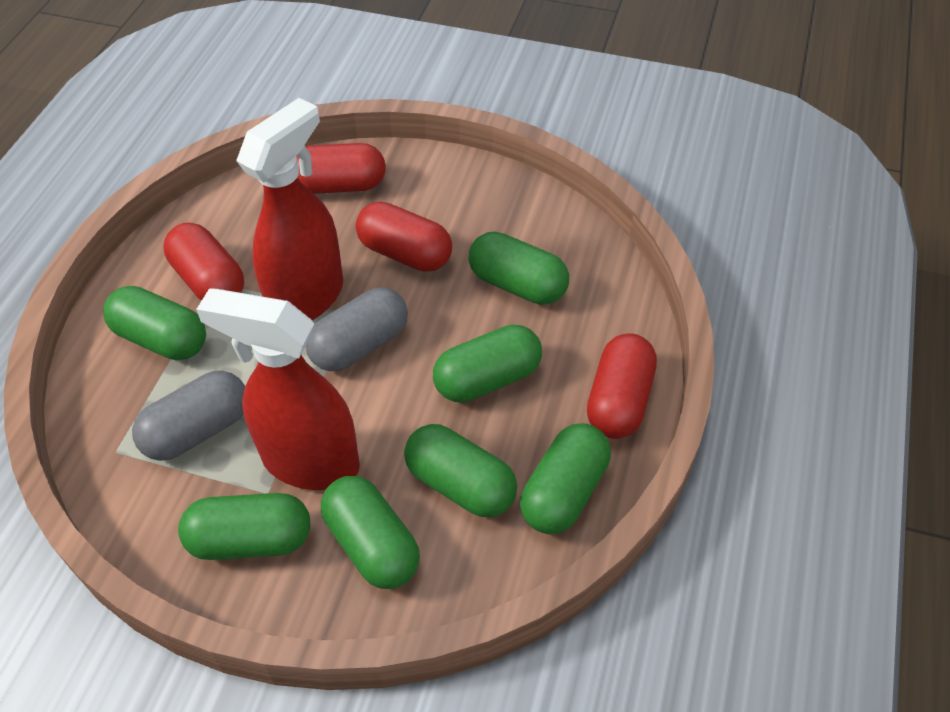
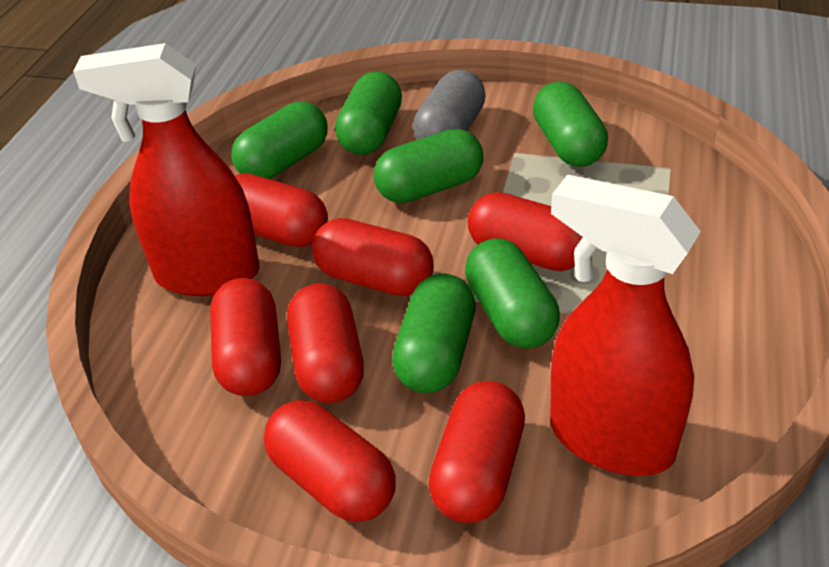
green capsule: 7 -> 6
grey capsule: 2 -> 1
red capsule: 4 -> 7

